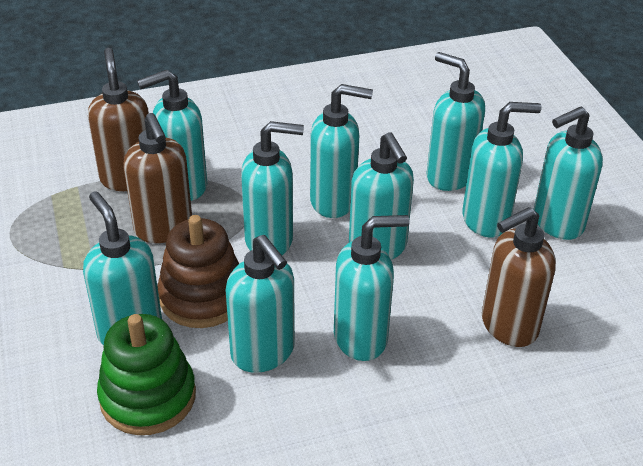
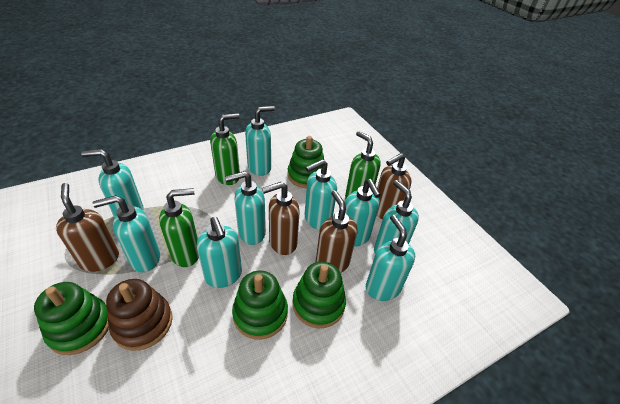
brown soap dispenser: 3 -> 4
green soap dispenser: 0 -> 3
green stacking toy: 1 -> 4
turquoise soap dispenser: 10 -> 9

